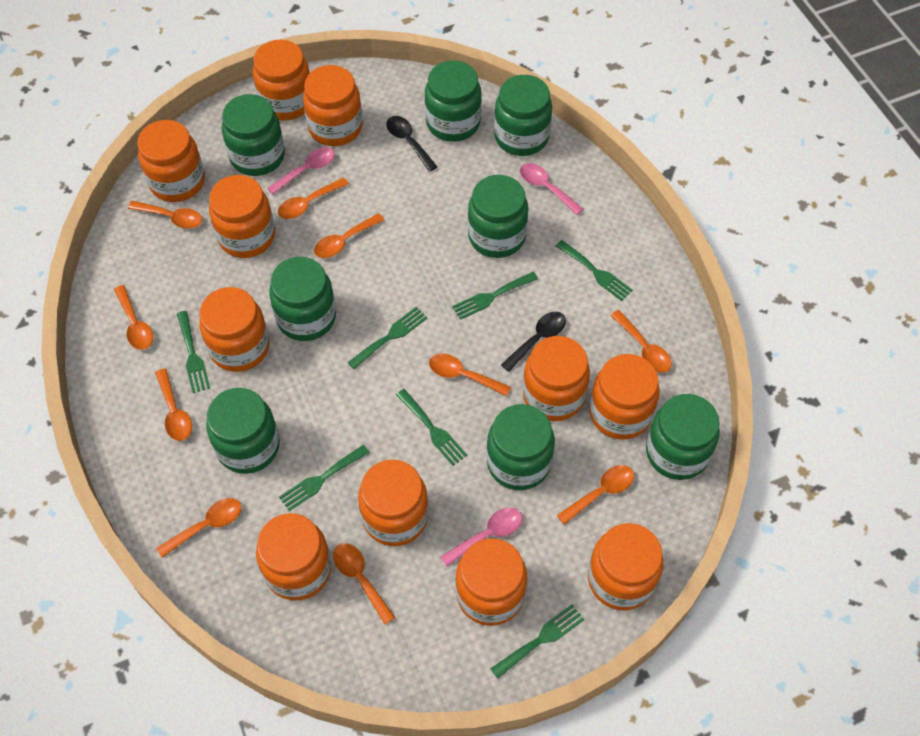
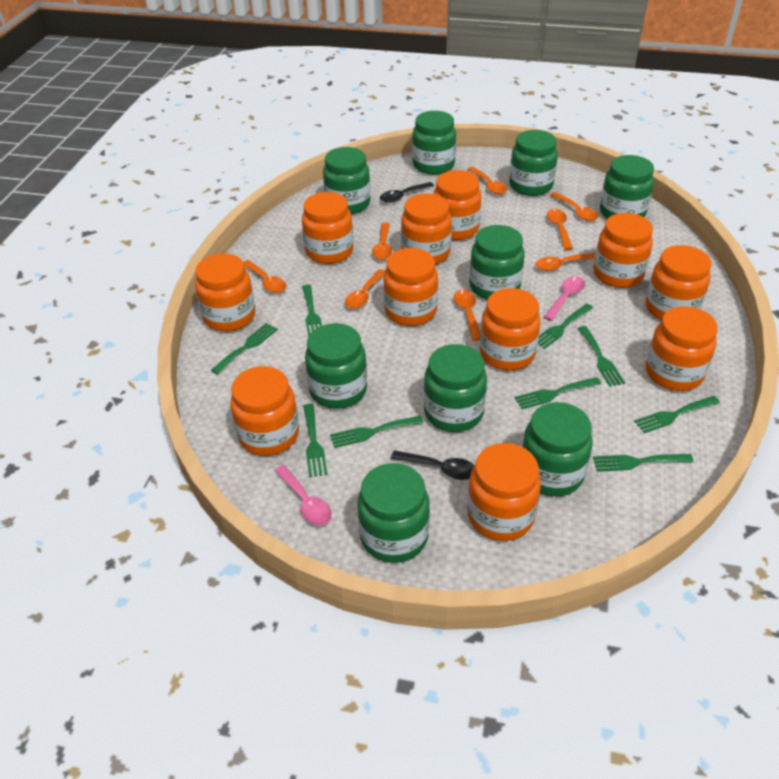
green fork: 7 -> 9
green jar: 8 -> 9
orange spoon: 10 -> 8
pink spoon: 3 -> 2

